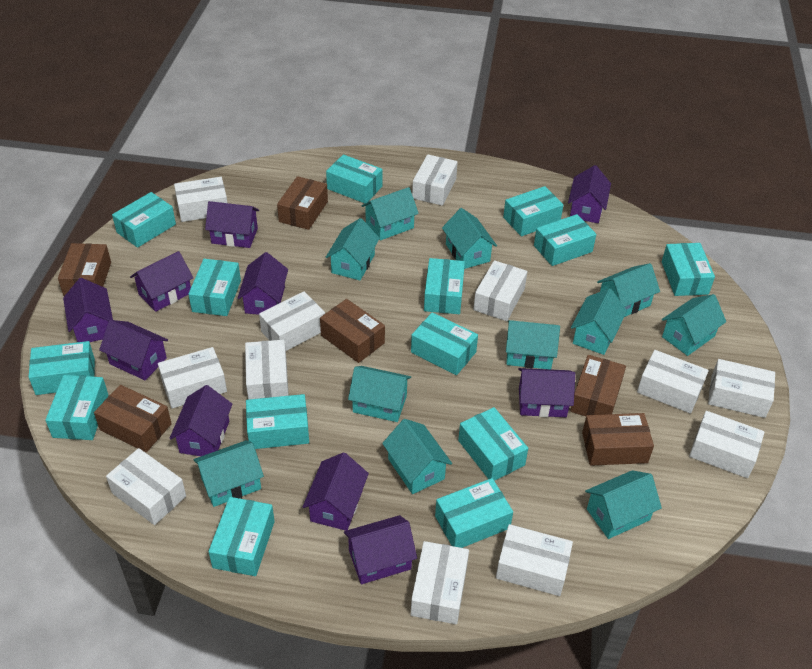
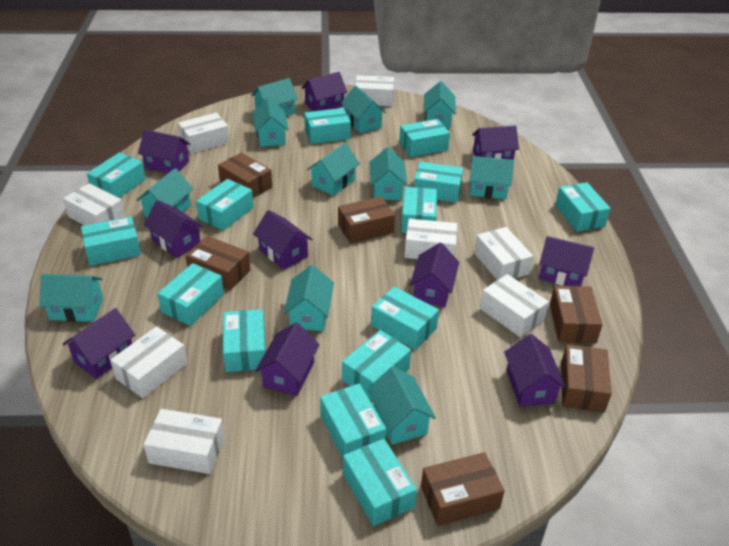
white box: 12 -> 8

